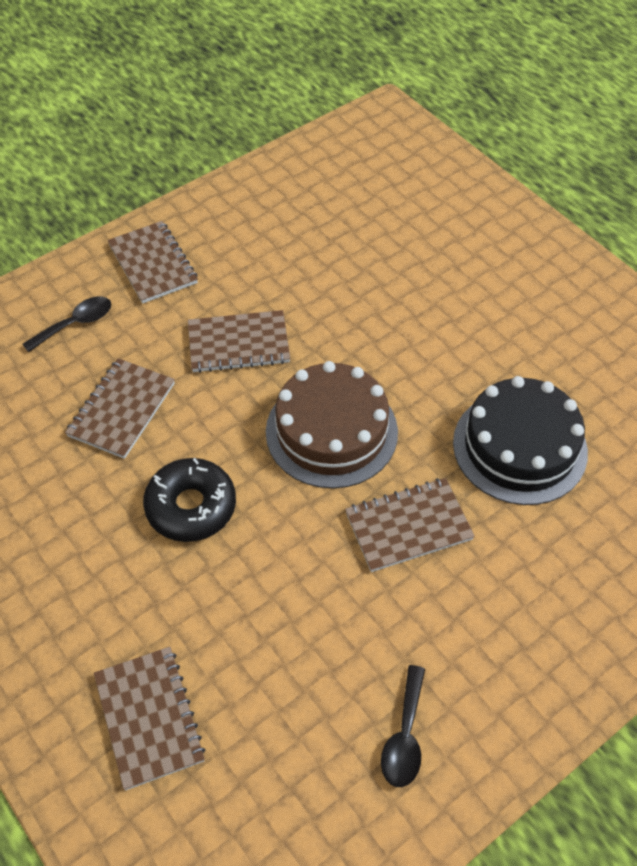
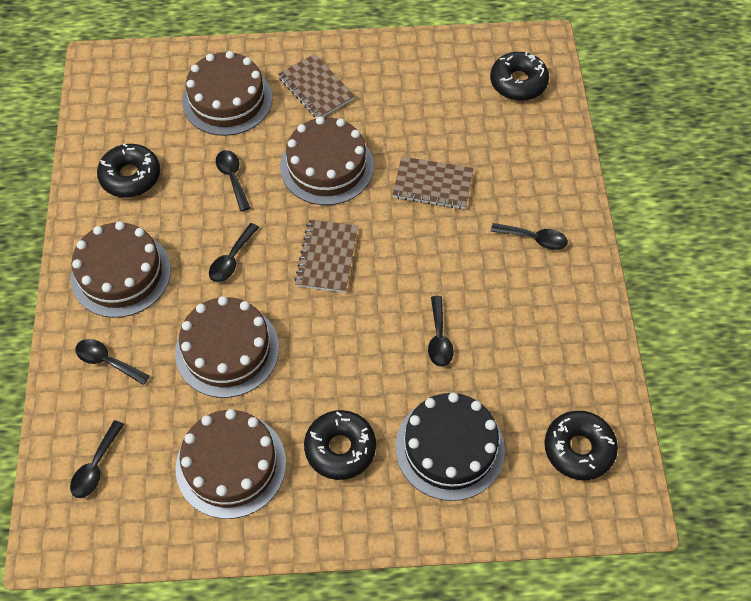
black donut: 1 -> 4
black spoon: 2 -> 6
brown cake: 1 -> 5
brown notebook: 5 -> 3

